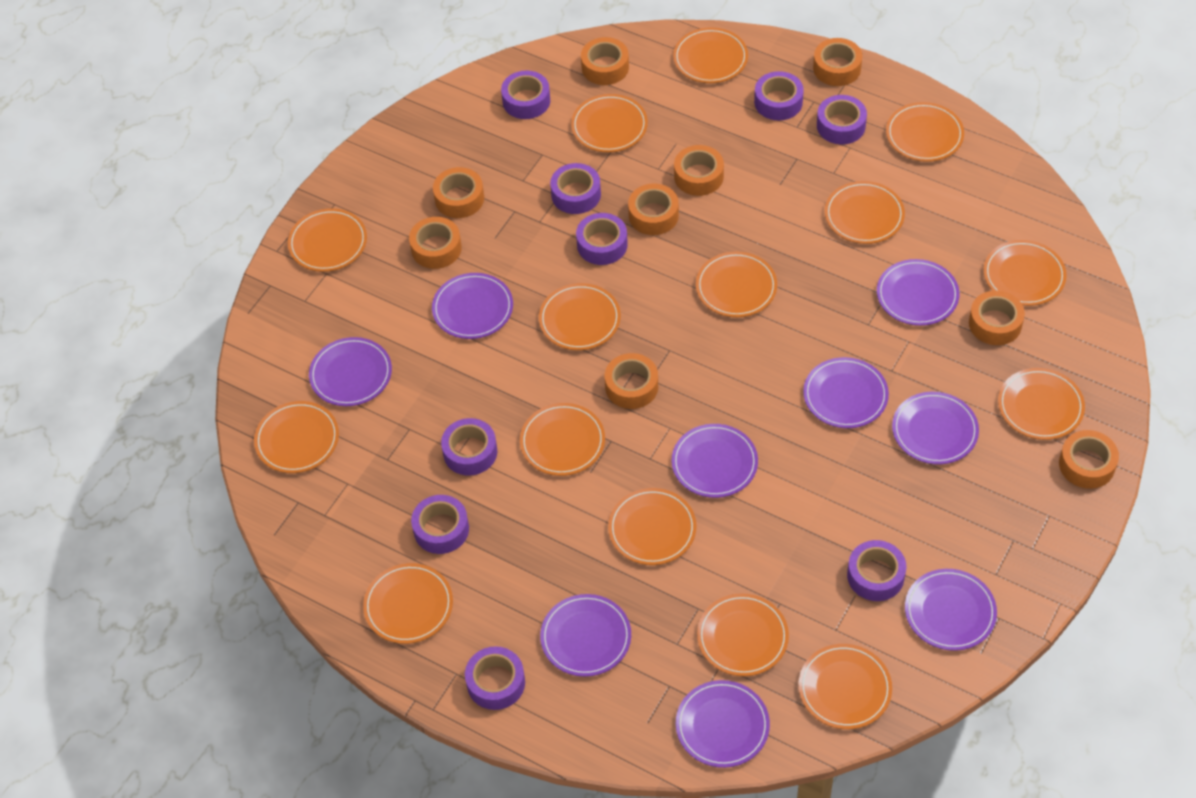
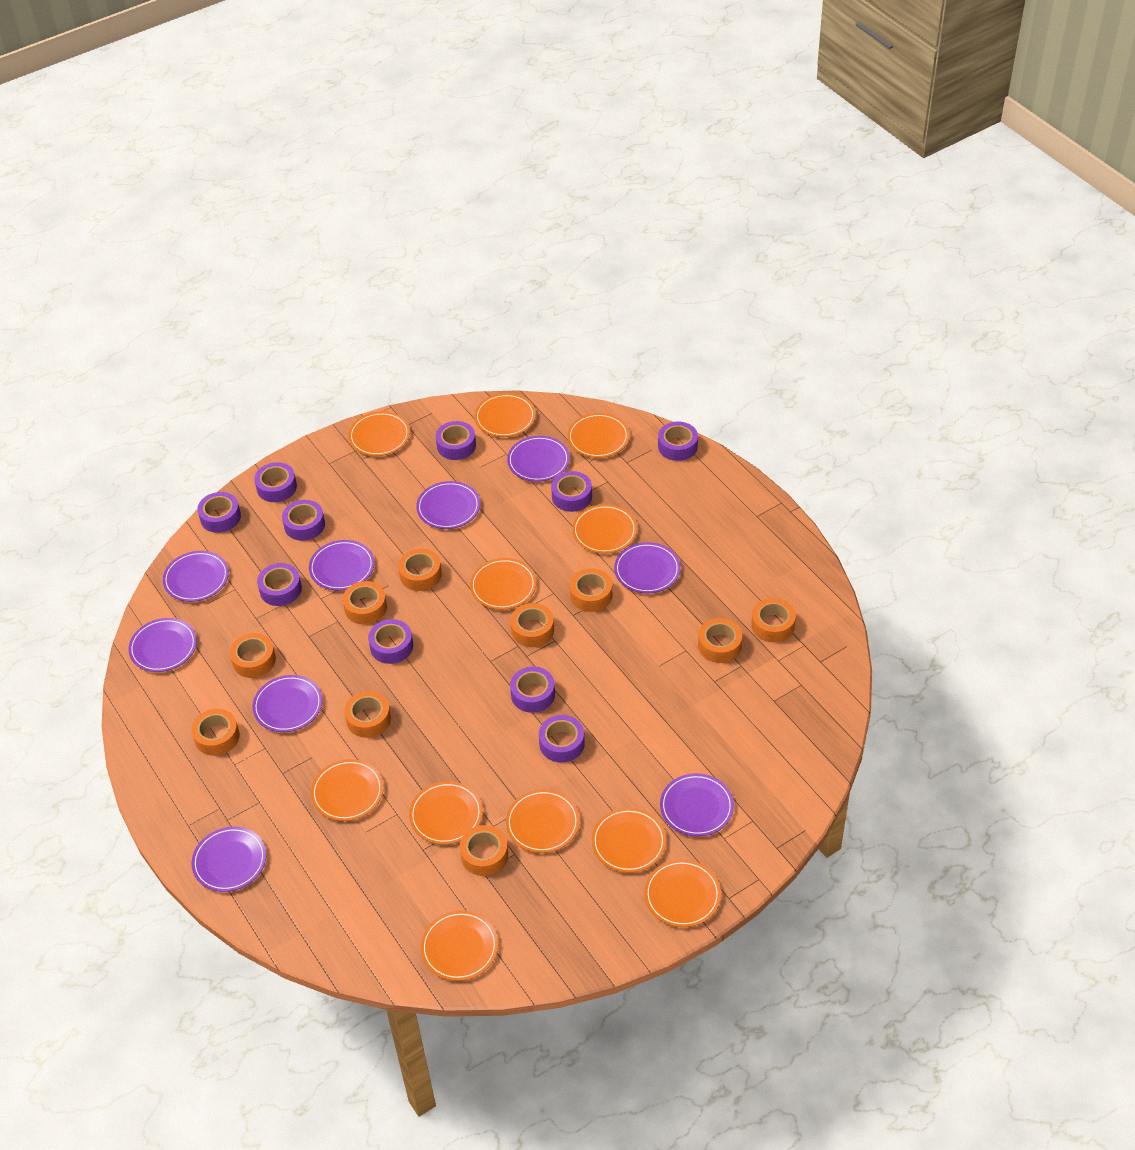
orange plate: 15 -> 11
orange tape: 9 -> 10
purple tape: 9 -> 10

